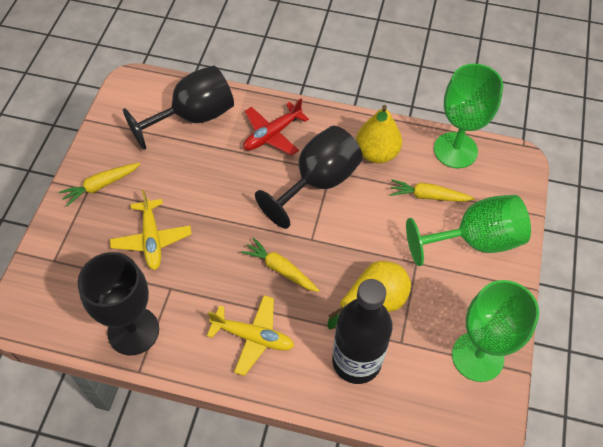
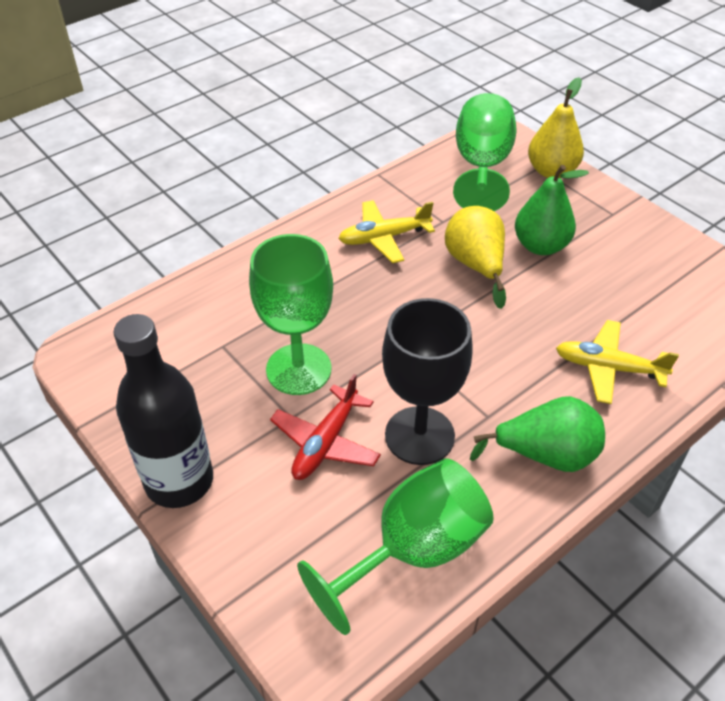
black goblet: 3 -> 1
green pear: 0 -> 2
yellow carrot: 3 -> 0

